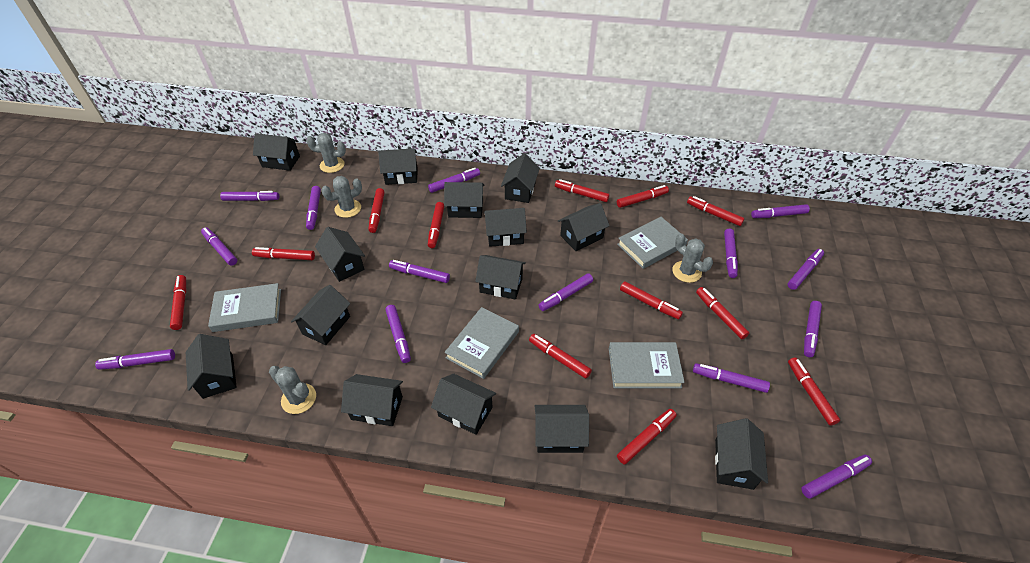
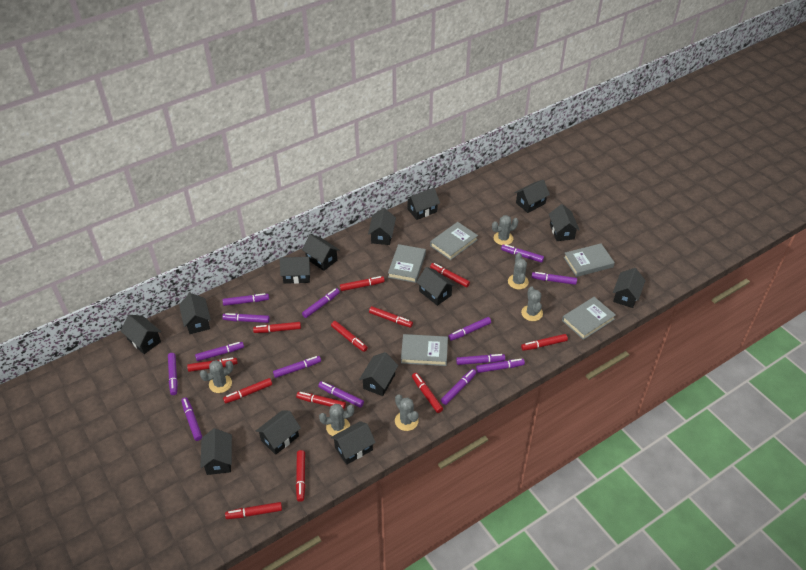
grey book: 4 -> 5
grey cactus: 4 -> 6

